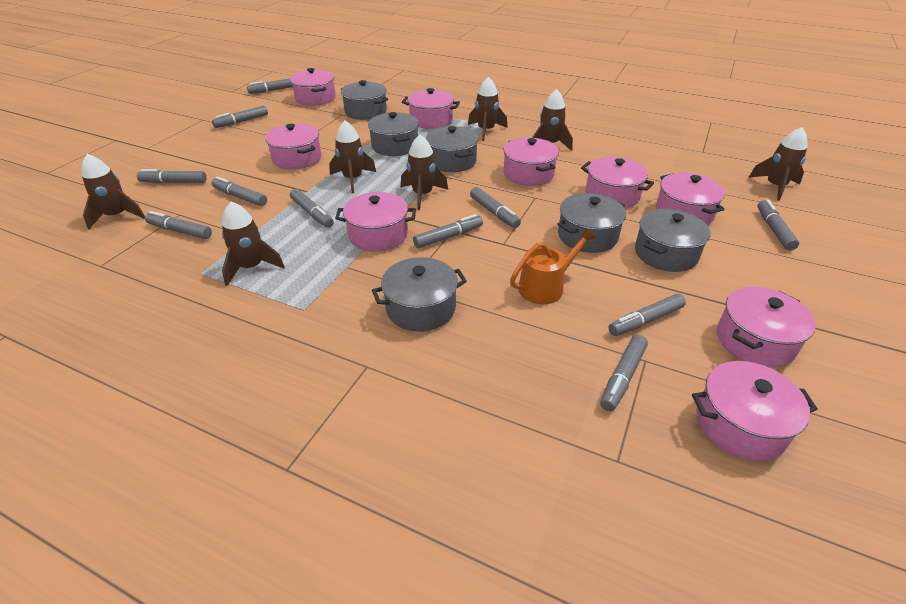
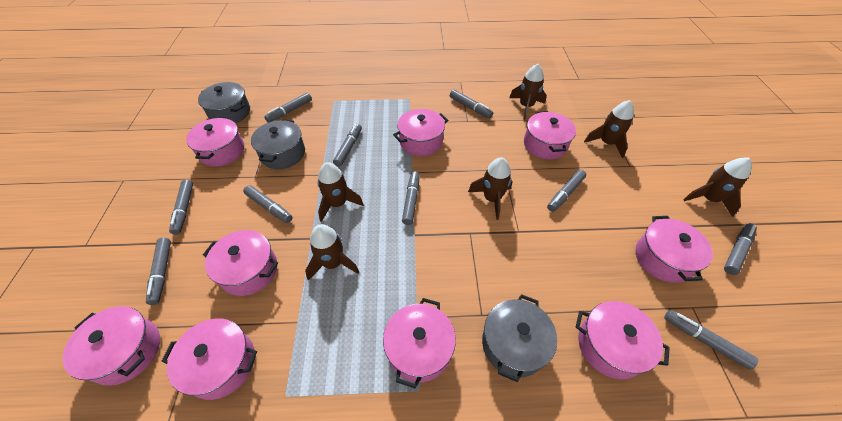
brown rocket: 7 -> 6
grey marker: 11 -> 10
grey pot: 6 -> 3
orange watering can: 1 -> 0

